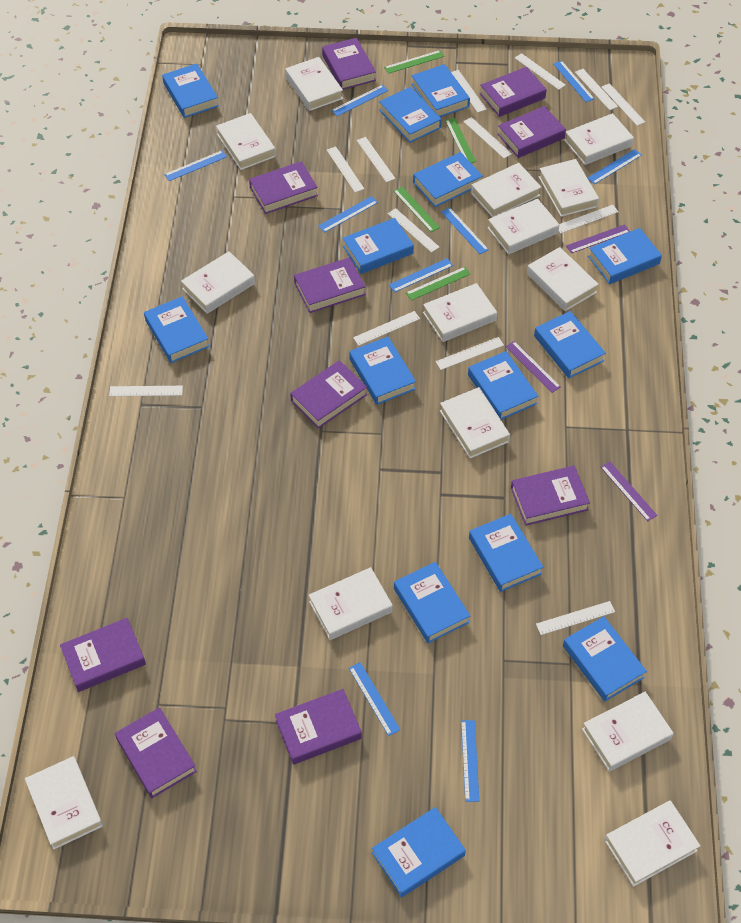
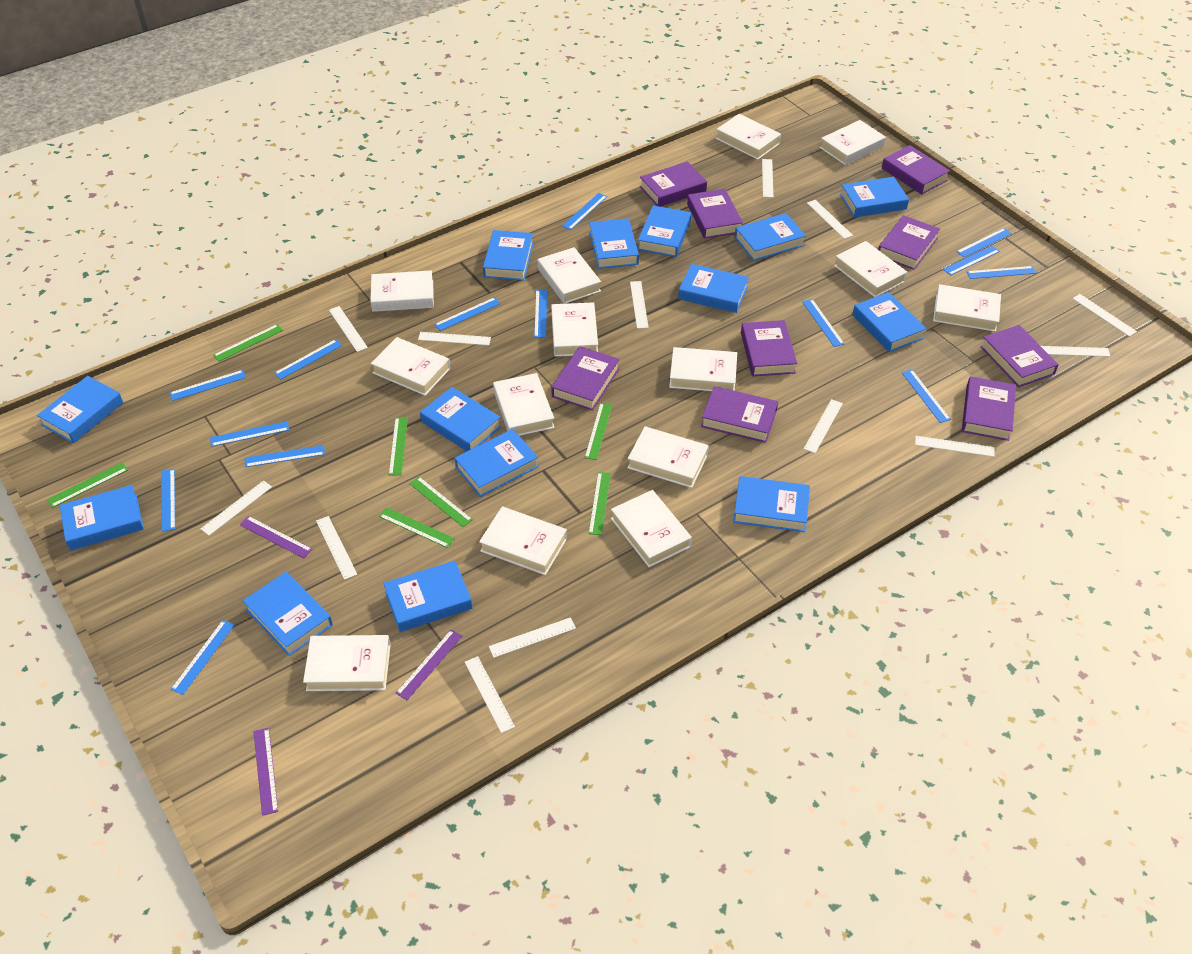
blue ruler: 9 -> 14
green ruler: 4 -> 7
purple book: 10 -> 9

